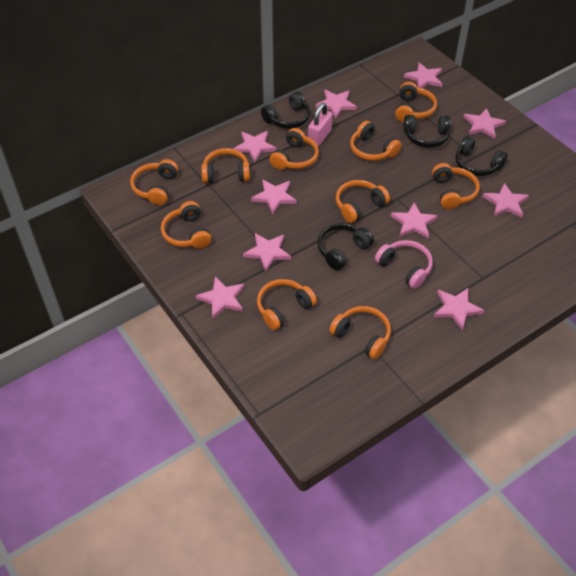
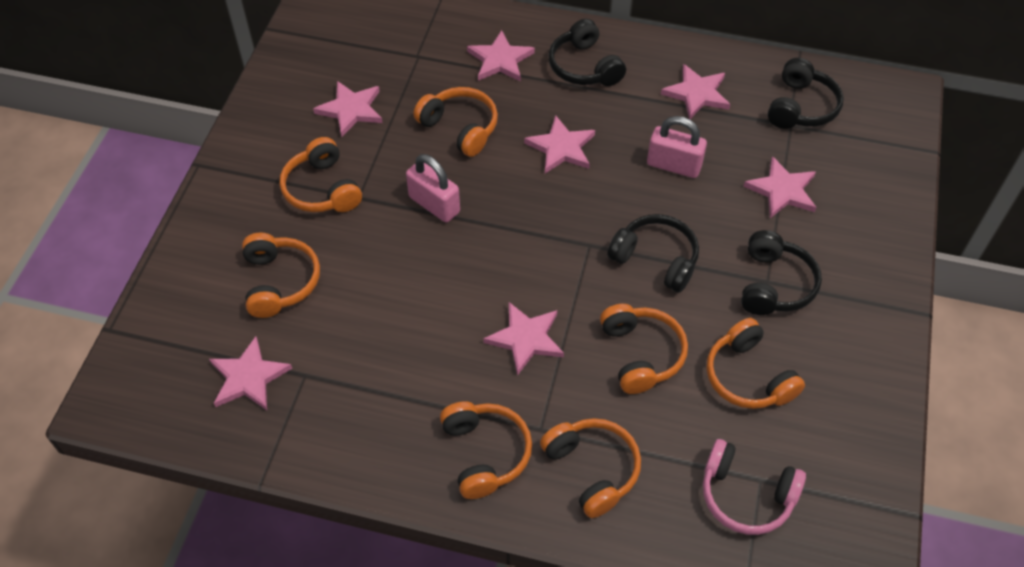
orange headphones: 10 -> 7
pink padlock: 1 -> 2
pink star: 10 -> 7

